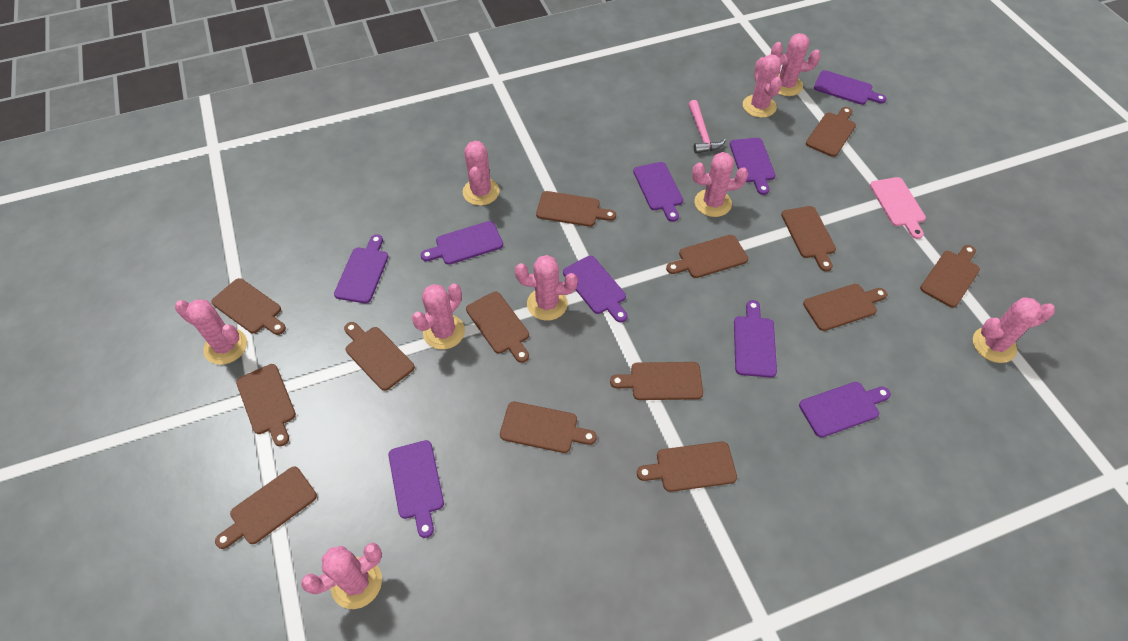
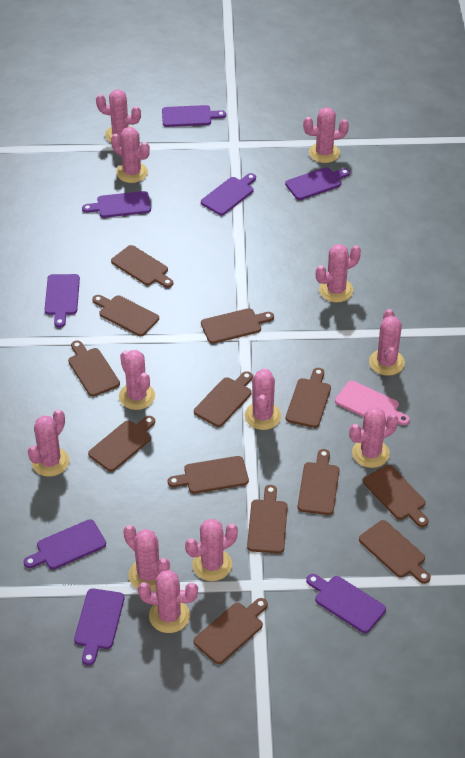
brown cutting board: 14 -> 13
pink cactus: 9 -> 12
pink hammer: 1 -> 0
purple cutting board: 9 -> 8

